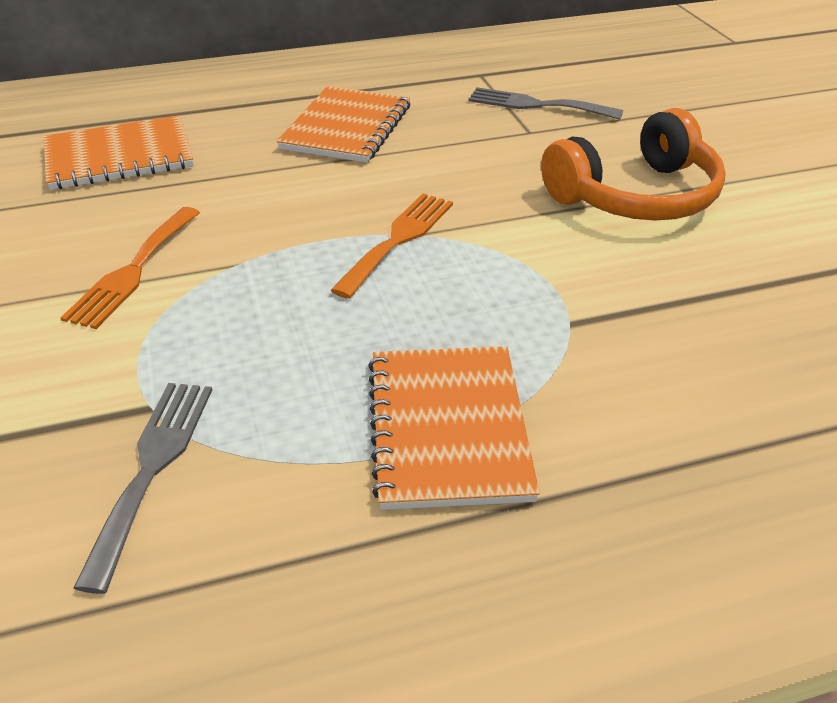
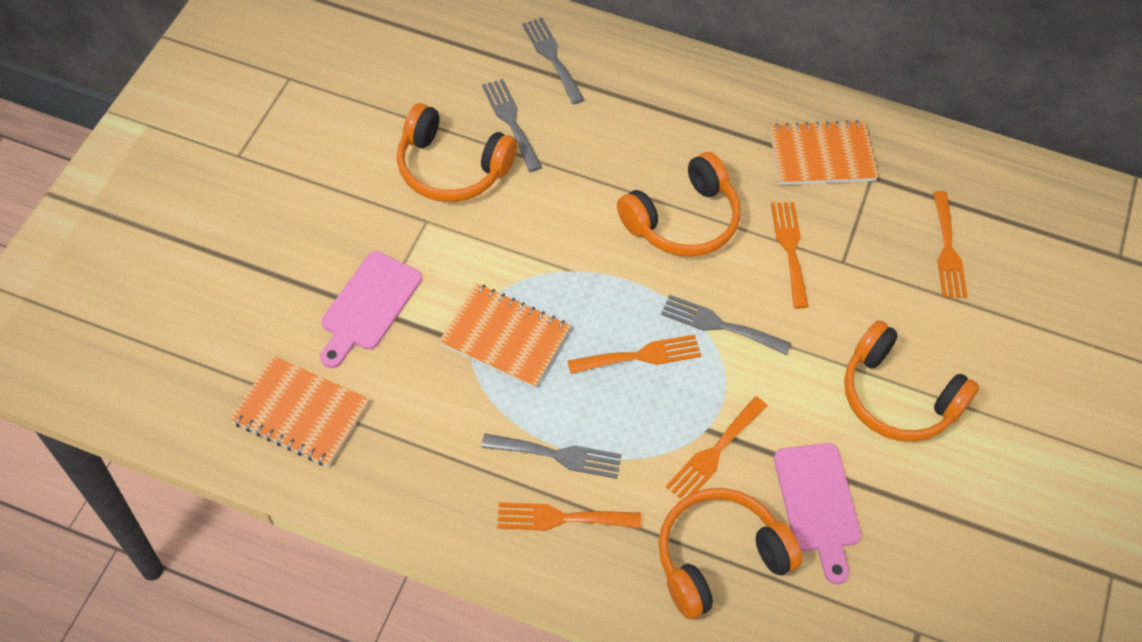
grey fork: 2 -> 4
orange fork: 2 -> 5
orange headphones: 1 -> 4
pink cutting board: 0 -> 2

